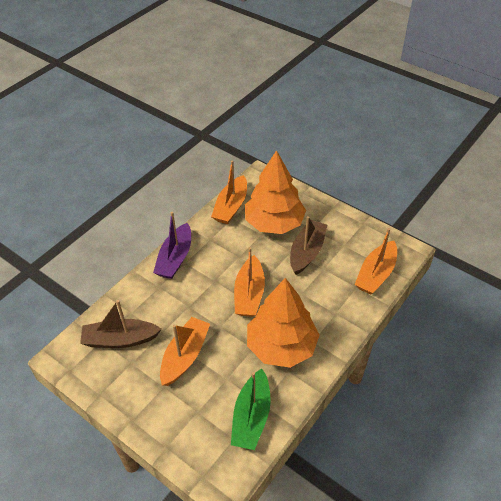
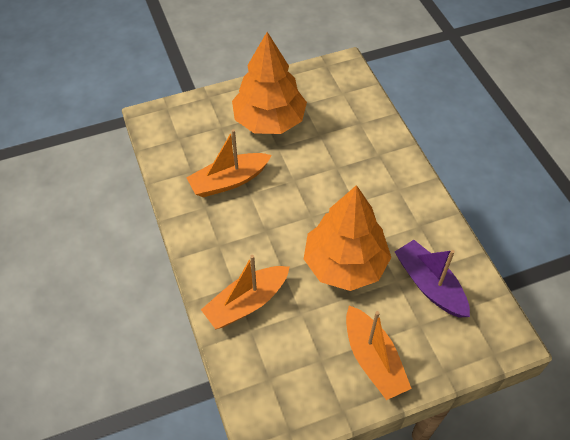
brown boat: 2 -> 0
green boat: 1 -> 0
orange boat: 4 -> 3

